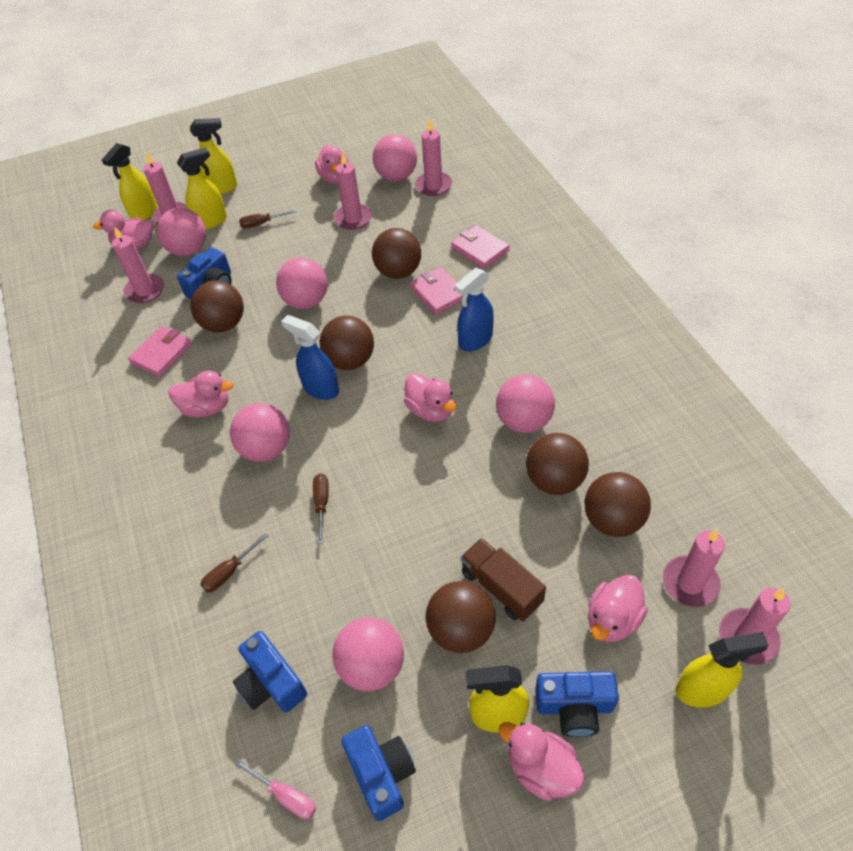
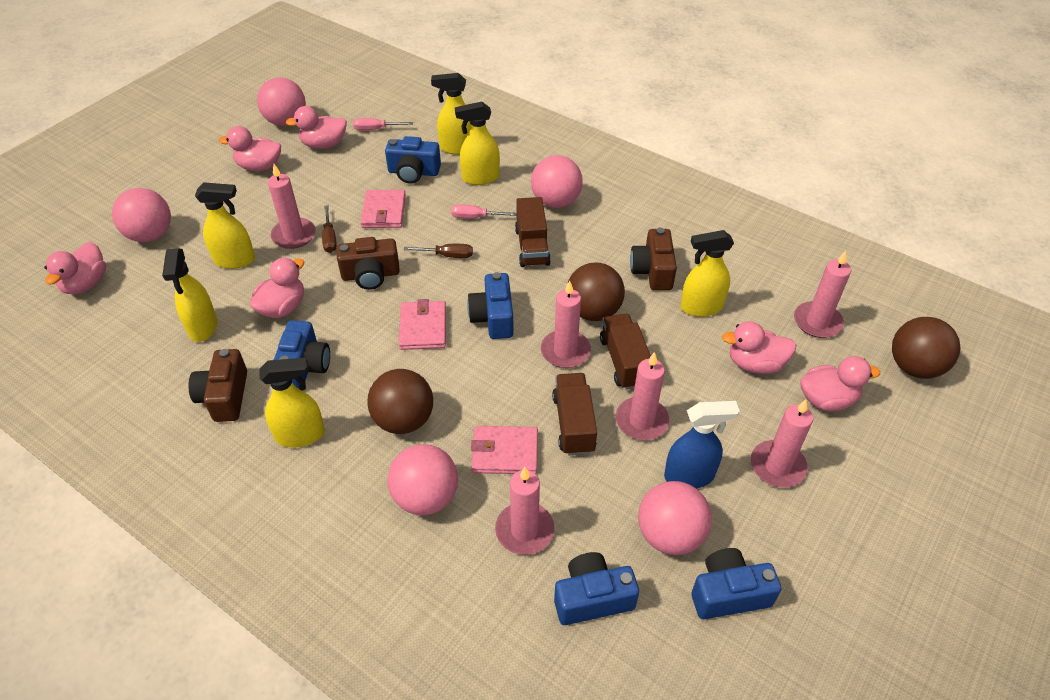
blue camera: 4 -> 5
blue spray bottle: 2 -> 1
brown ball: 6 -> 3
brown camera: 0 -> 3
brown screwdriver: 3 -> 2
brown truck: 1 -> 3
pink ball: 6 -> 5
pink screwdriver: 1 -> 2
yellow spray bottle: 5 -> 6

